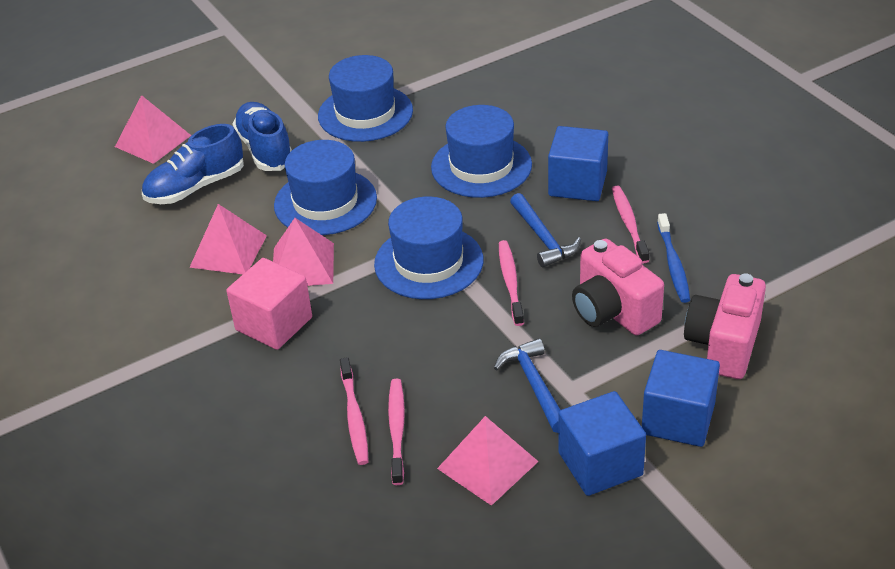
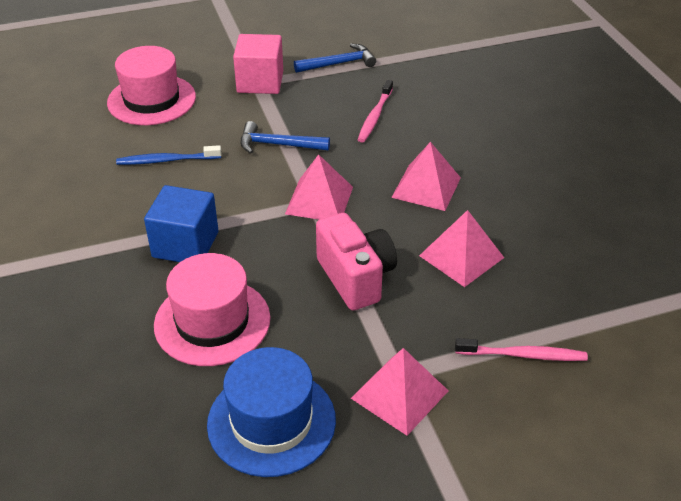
blue cube: 3 -> 1
blue hat: 4 -> 1
blue shoe: 2 -> 0
pink camera: 2 -> 1
pink hat: 0 -> 2
pink toothbrush: 4 -> 2

